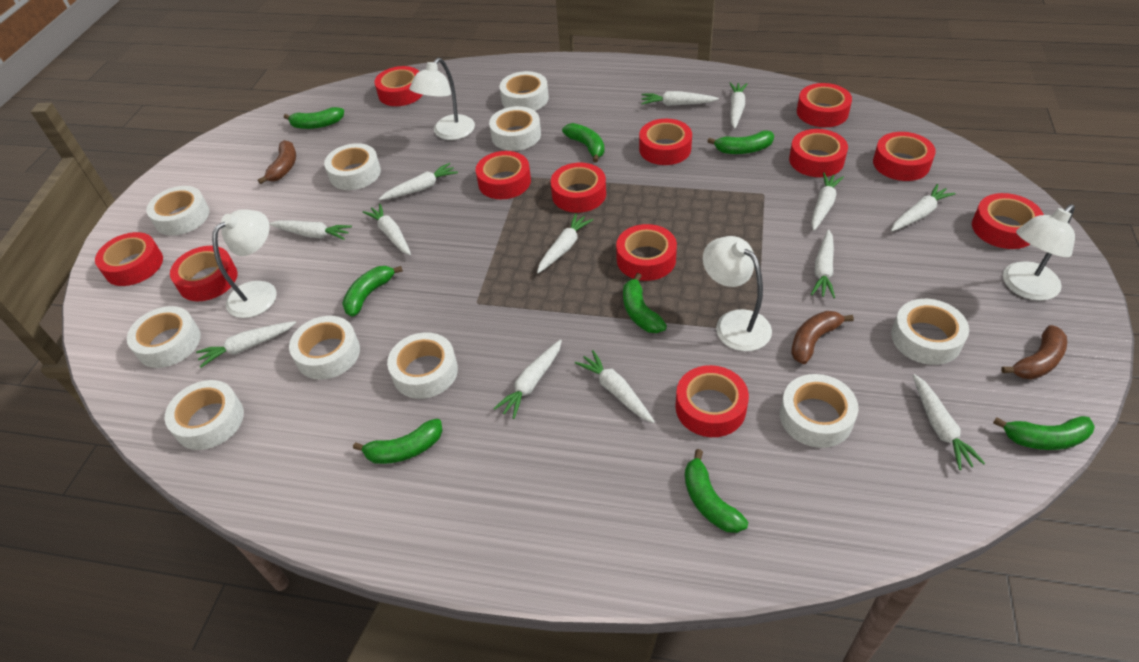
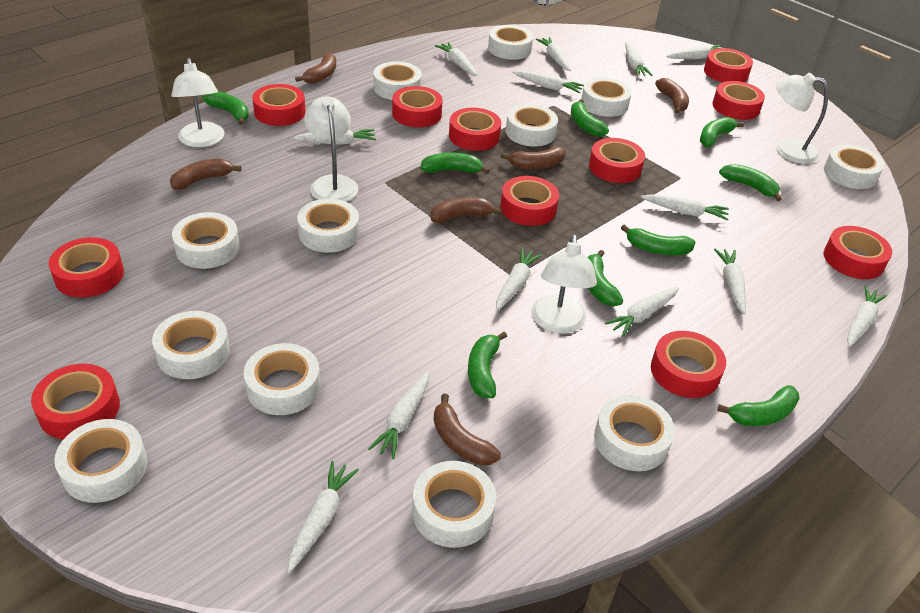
brown banana: 3 -> 6
green banana: 8 -> 9
red tape: 12 -> 11
white tape: 10 -> 12

